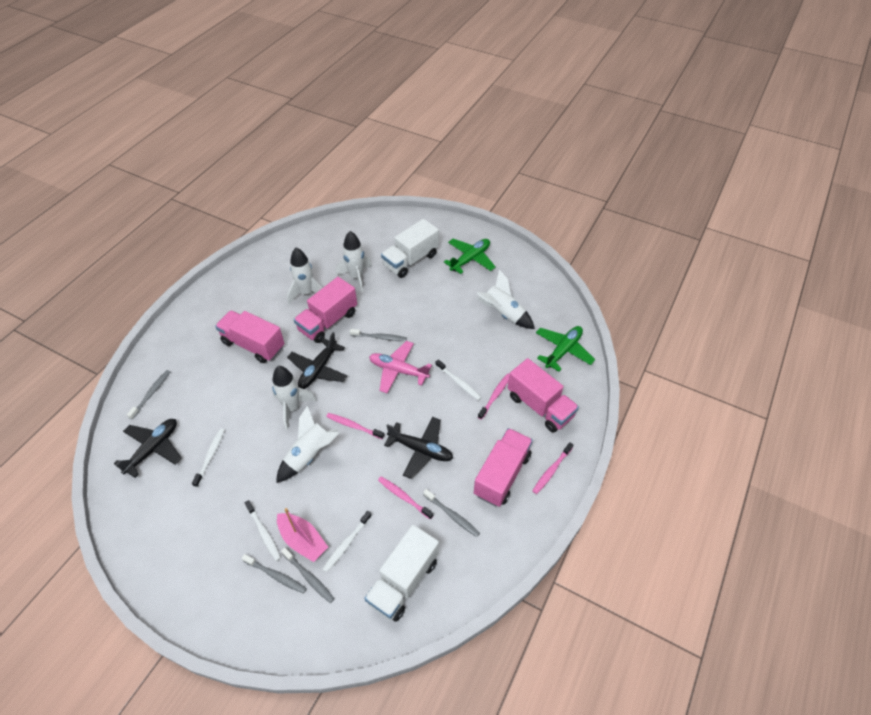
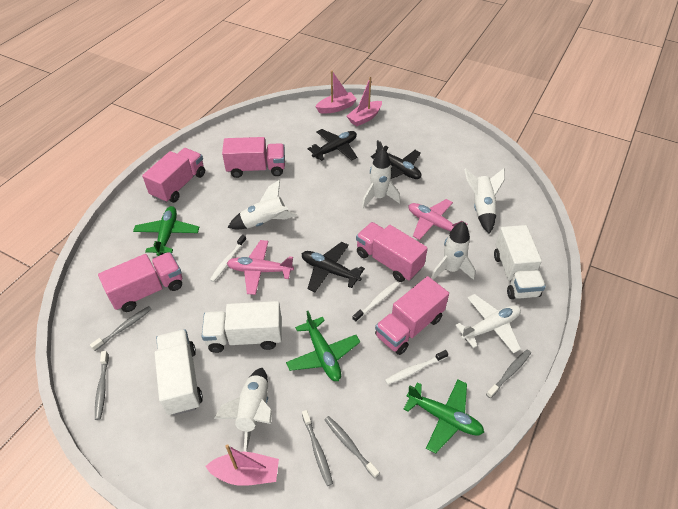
green plane: 2 -> 3
pink boat: 1 -> 3
pink plane: 1 -> 2
pink toothbrush: 4 -> 0
pink truck: 4 -> 5
white plane: 0 -> 1
white toothbrush: 4 -> 3
white truck: 2 -> 3

